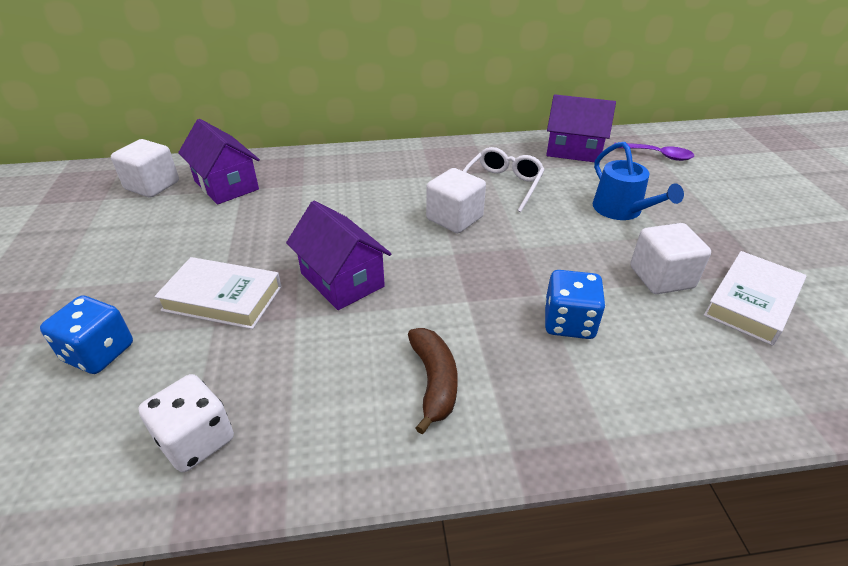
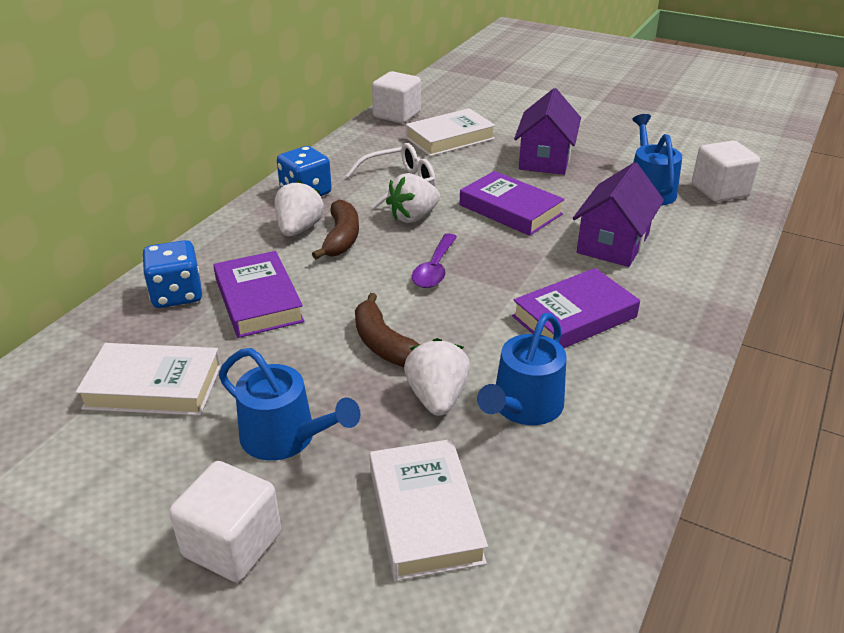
blue watering can: 1 -> 3
brown banana: 1 -> 2
purple book: 0 -> 3
purple house: 3 -> 2
white book: 2 -> 3
white dice: 1 -> 0
white strawberry: 0 -> 3

